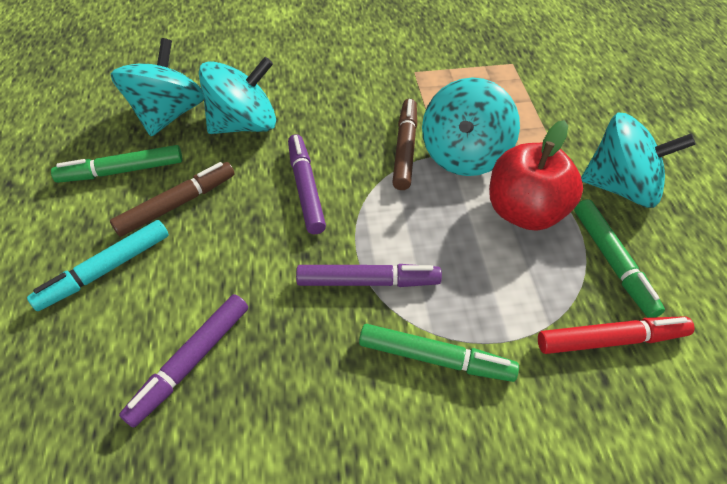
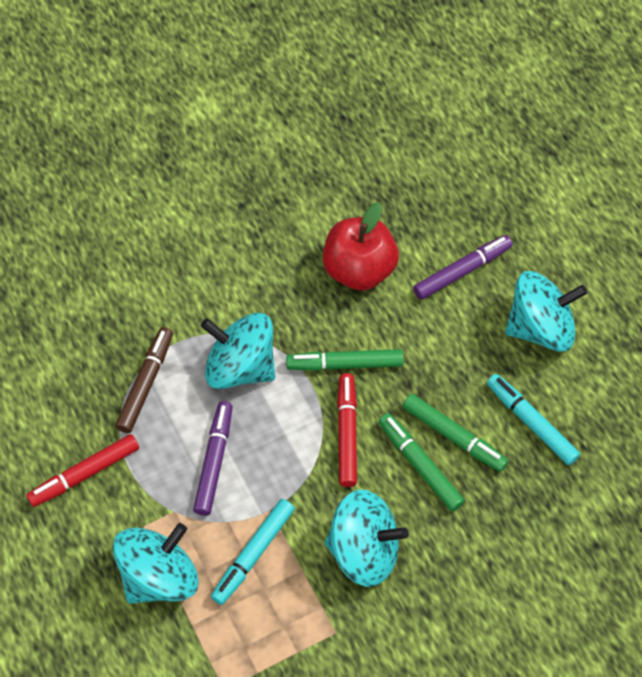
brown marker: 2 -> 1
purple marker: 3 -> 2
red marker: 1 -> 2
turquoise marker: 1 -> 2

